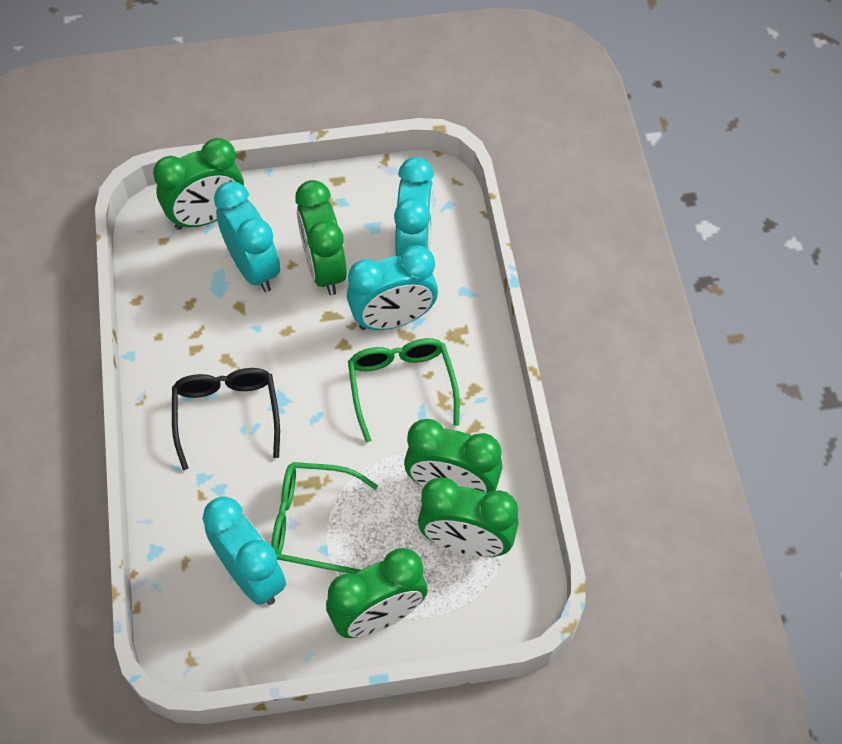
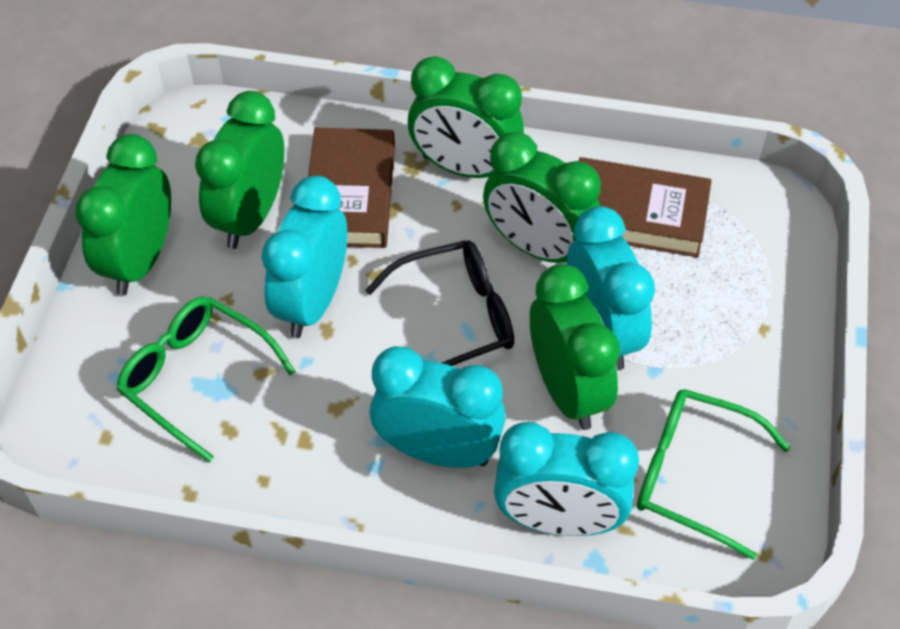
brown book: 0 -> 2

